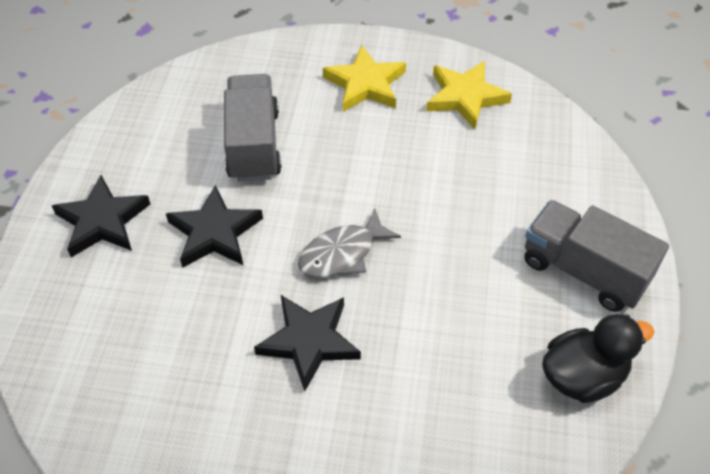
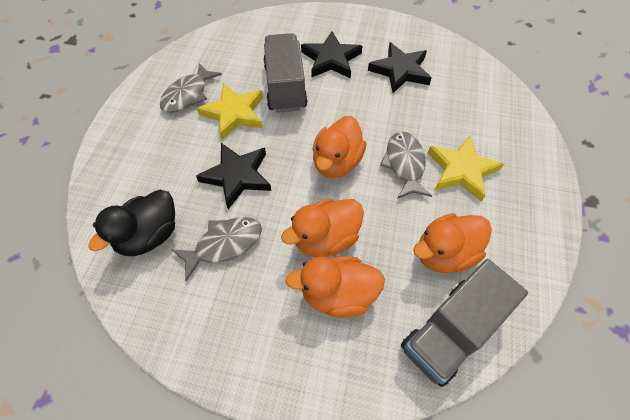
grey fish: 1 -> 3
orange duck: 0 -> 4

